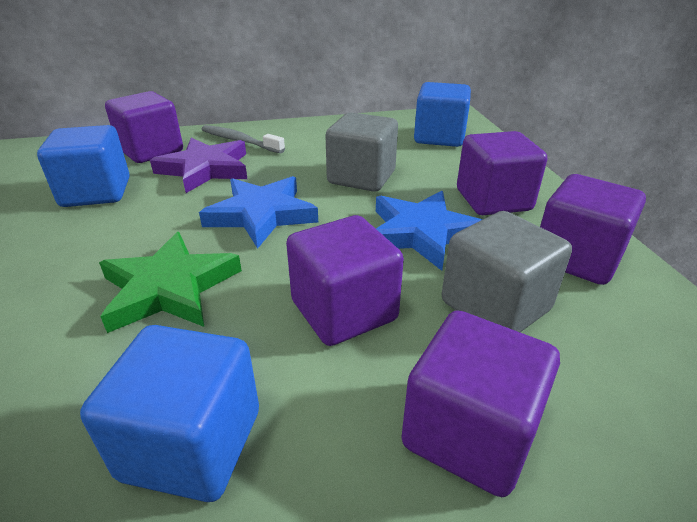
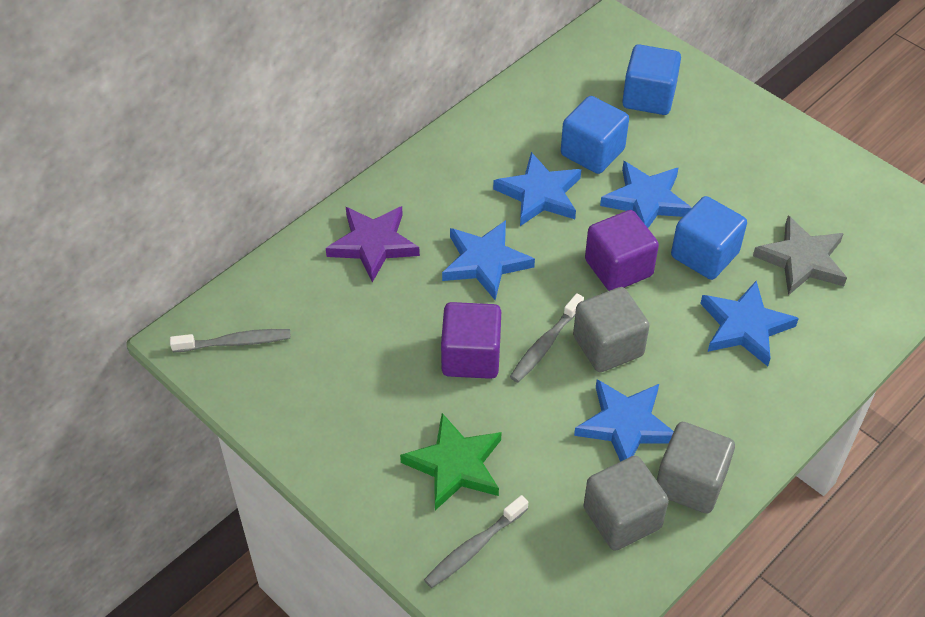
blue star: 2 -> 5
grey cube: 2 -> 3
grey star: 0 -> 1
grey toothbrush: 1 -> 3
purple cube: 5 -> 2

